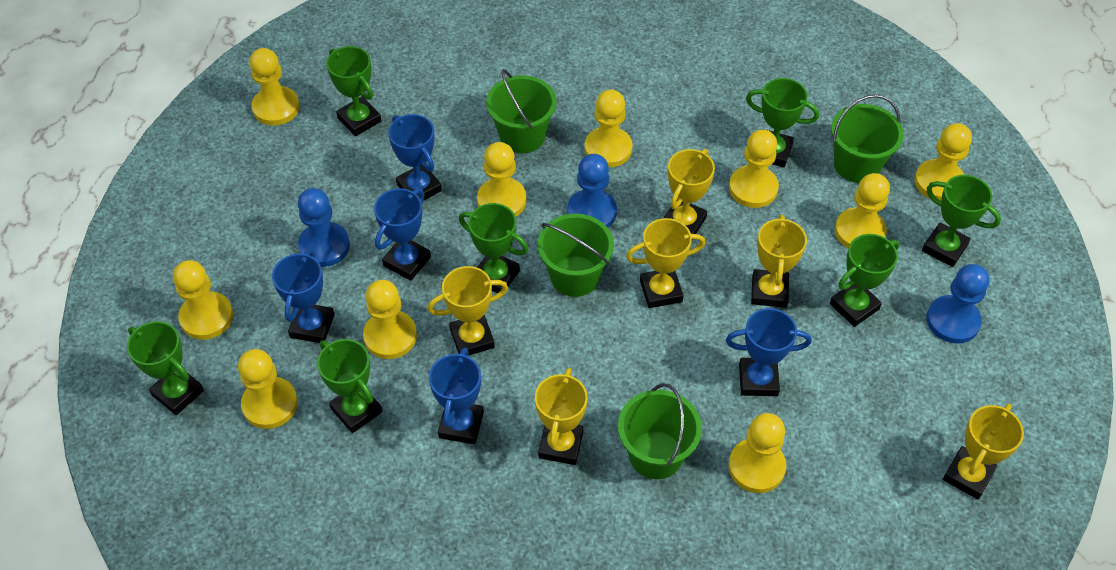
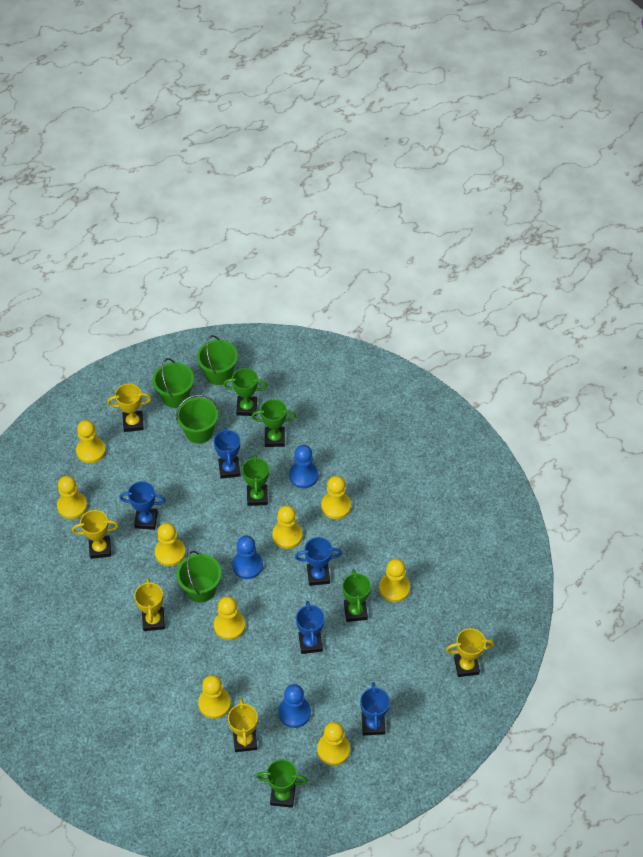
green trophy: 7 -> 5
yellow pawn: 10 -> 9
yellow trophy: 6 -> 5

